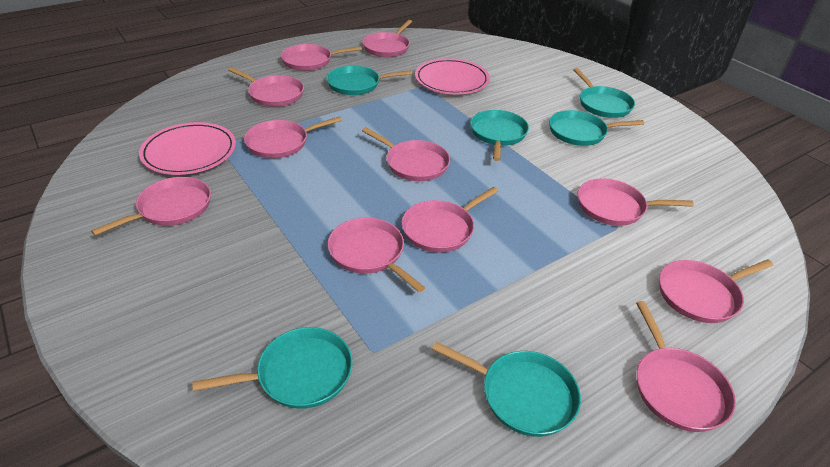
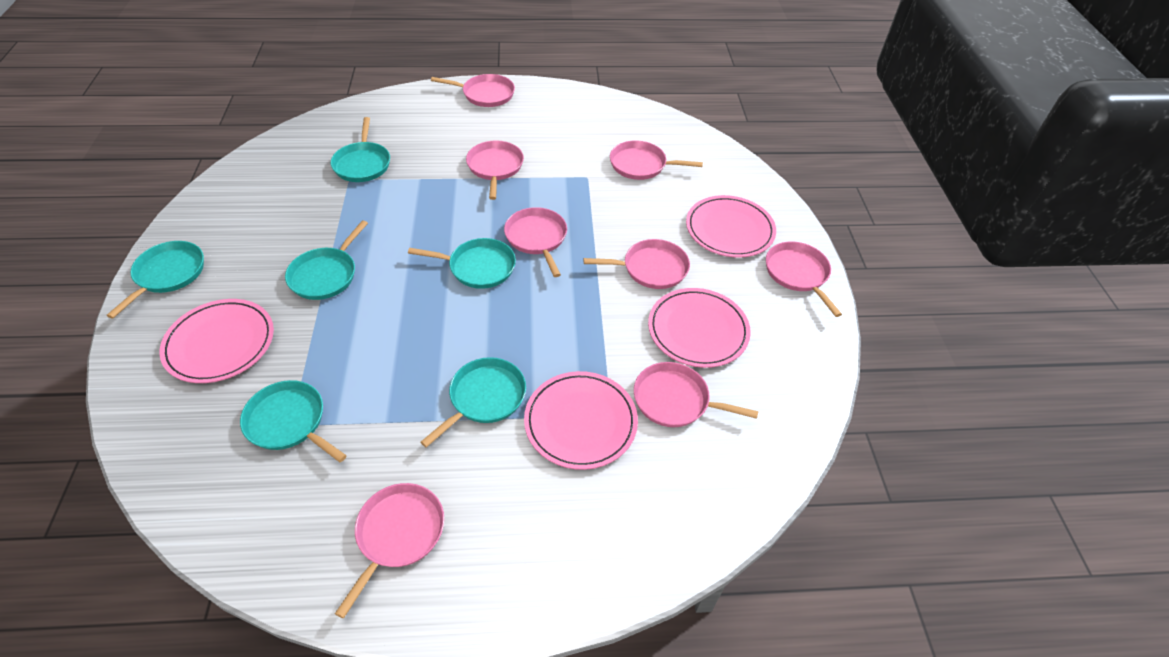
pink pan: 11 -> 8
pink plate: 2 -> 4

